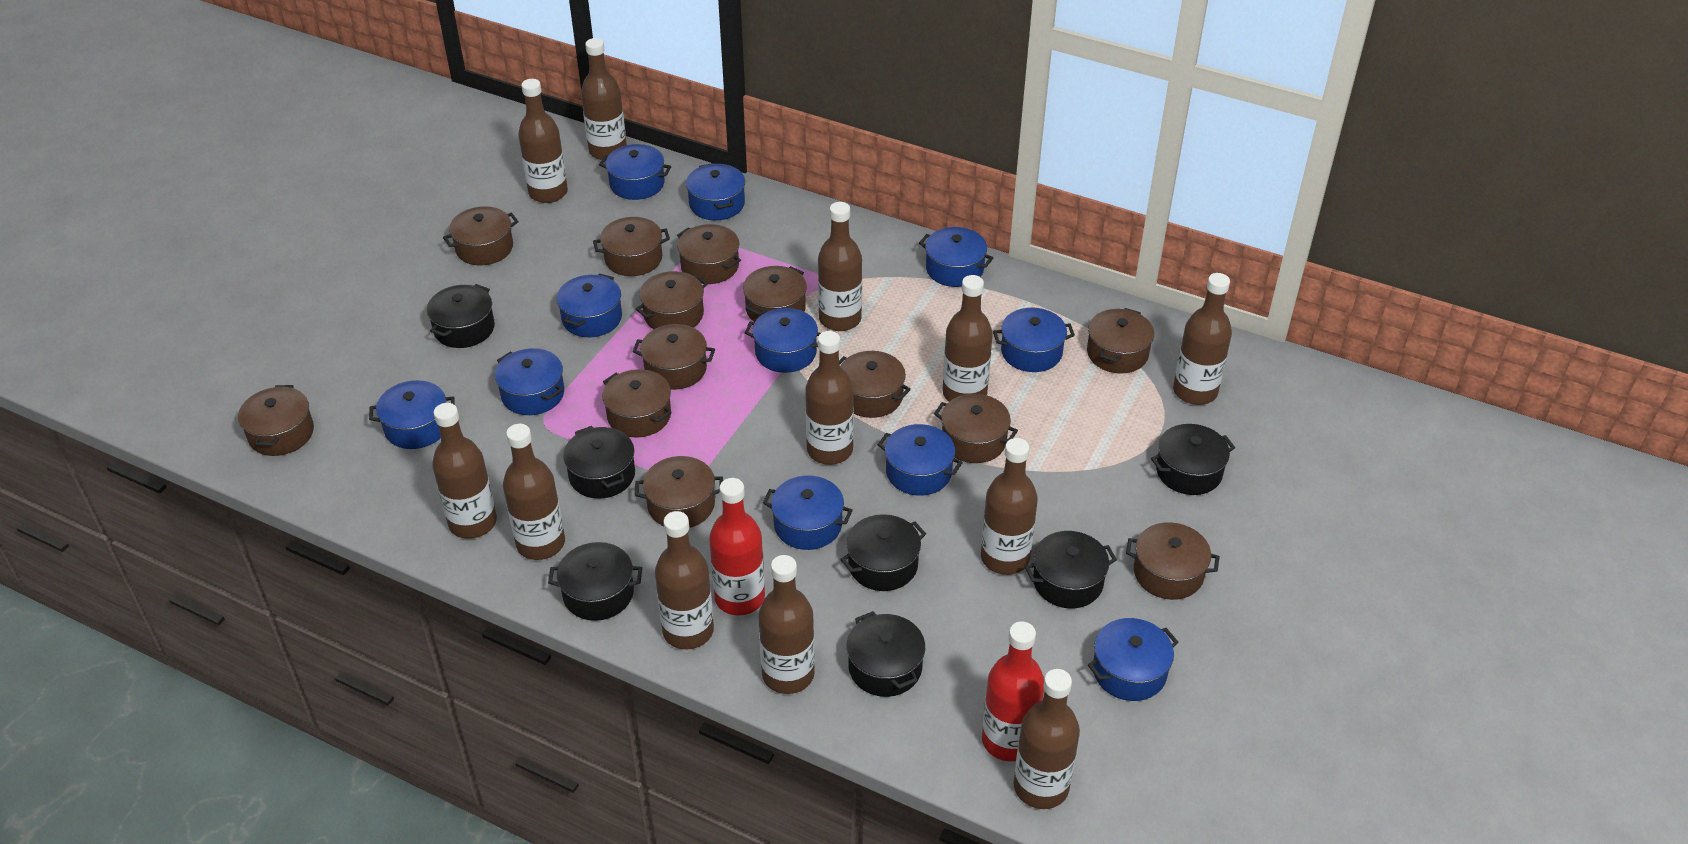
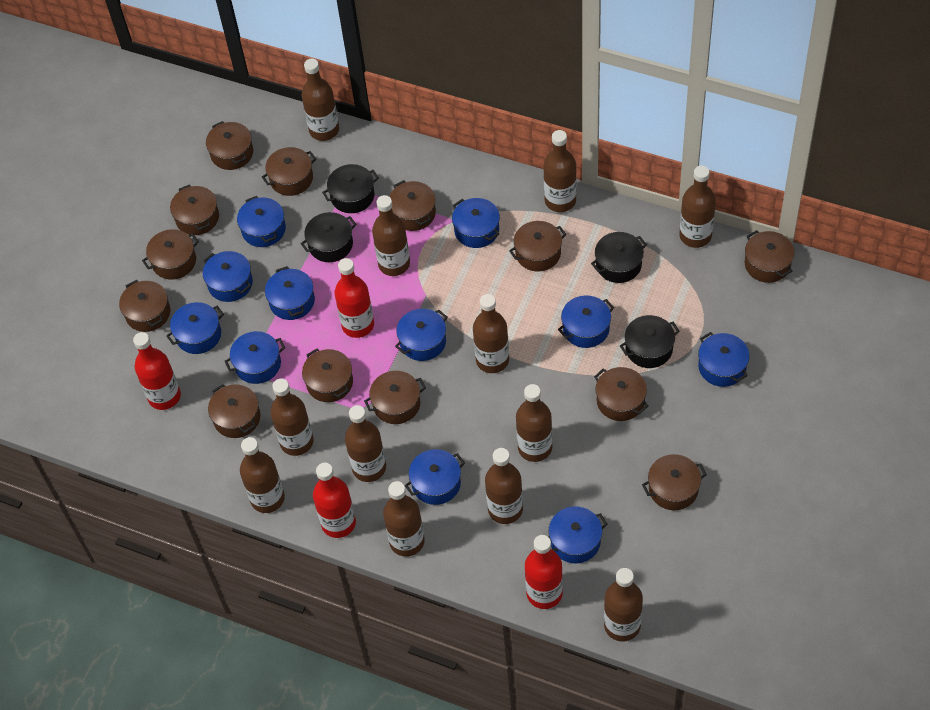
black pot: 7 -> 4
red bottle: 2 -> 4

